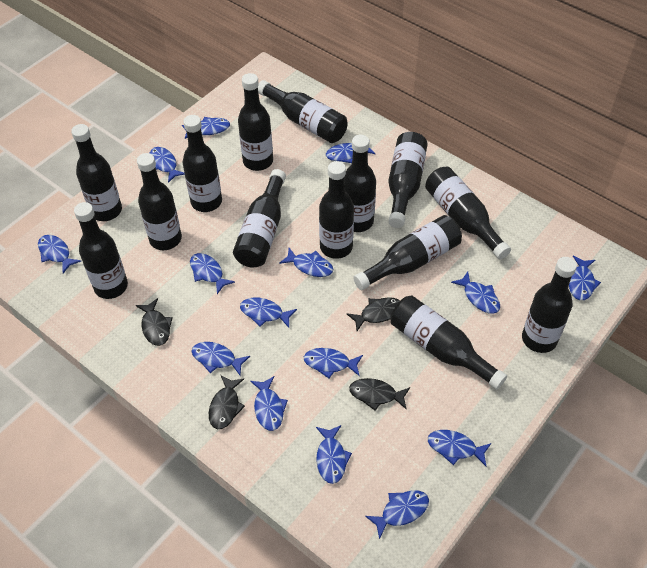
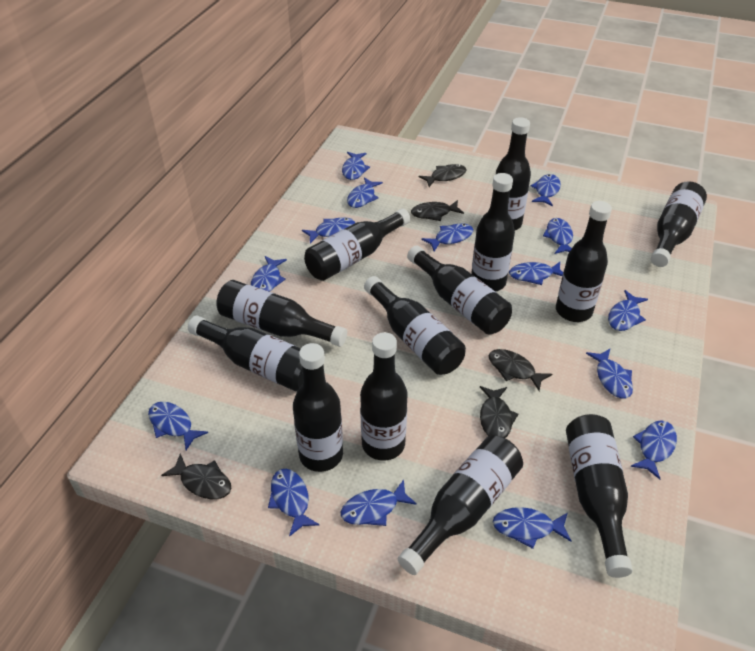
black bottle: 14 -> 13
black fish: 4 -> 5

